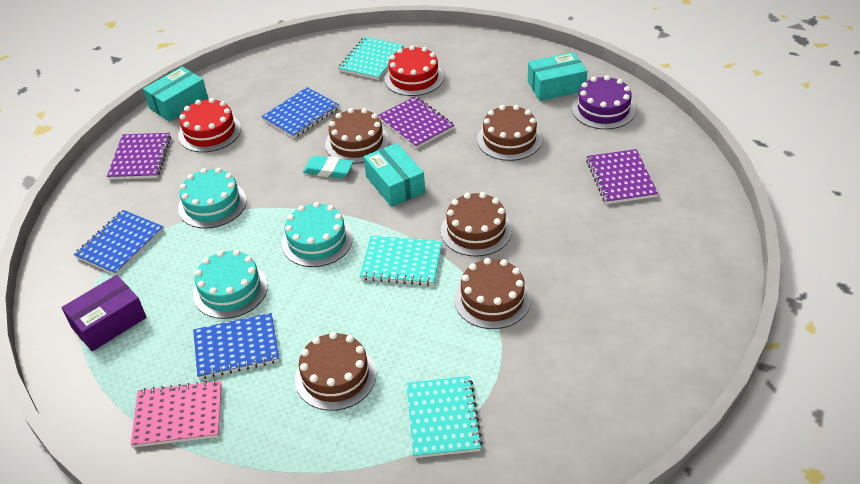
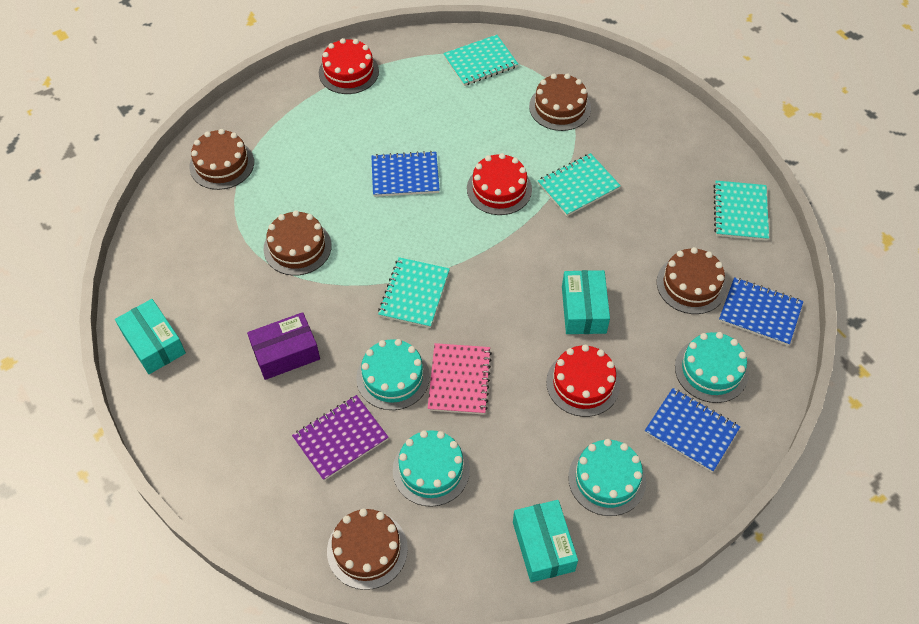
purple cake: 1 -> 0
purple notebook: 3 -> 1
red cake: 2 -> 3
turquoise cake: 3 -> 4
turquoise eraser: 1 -> 0
turquoise notebook: 3 -> 4

